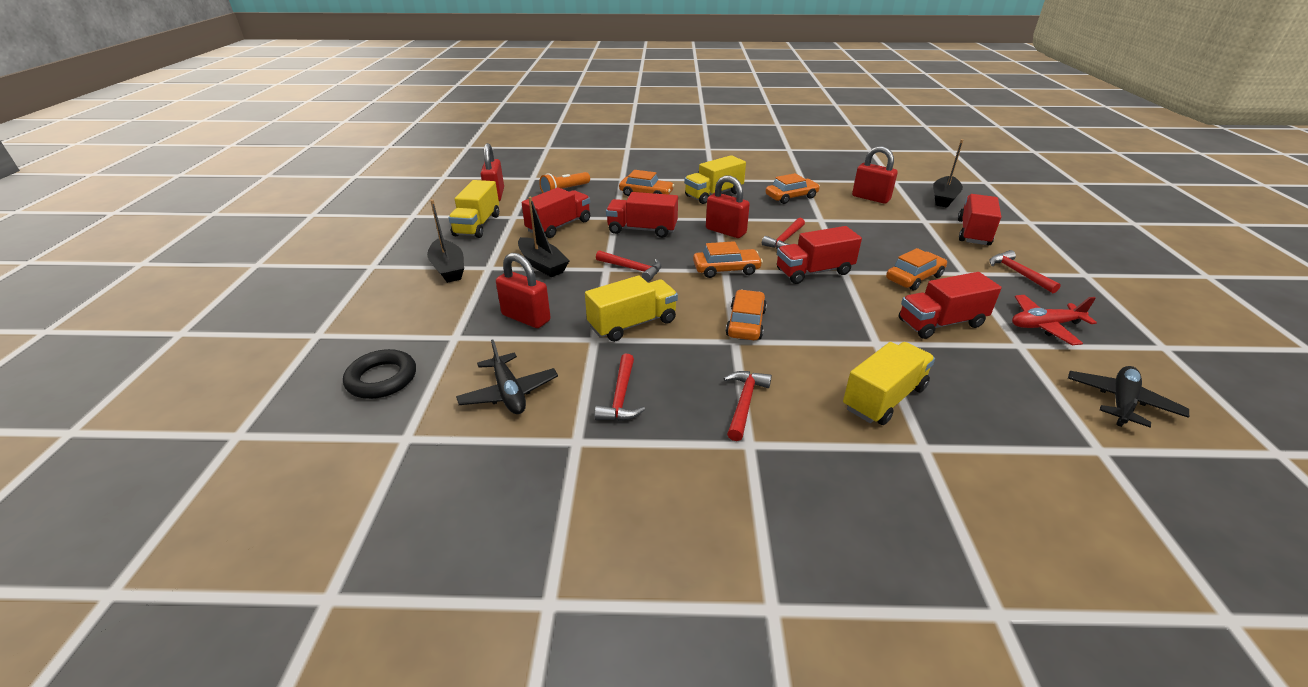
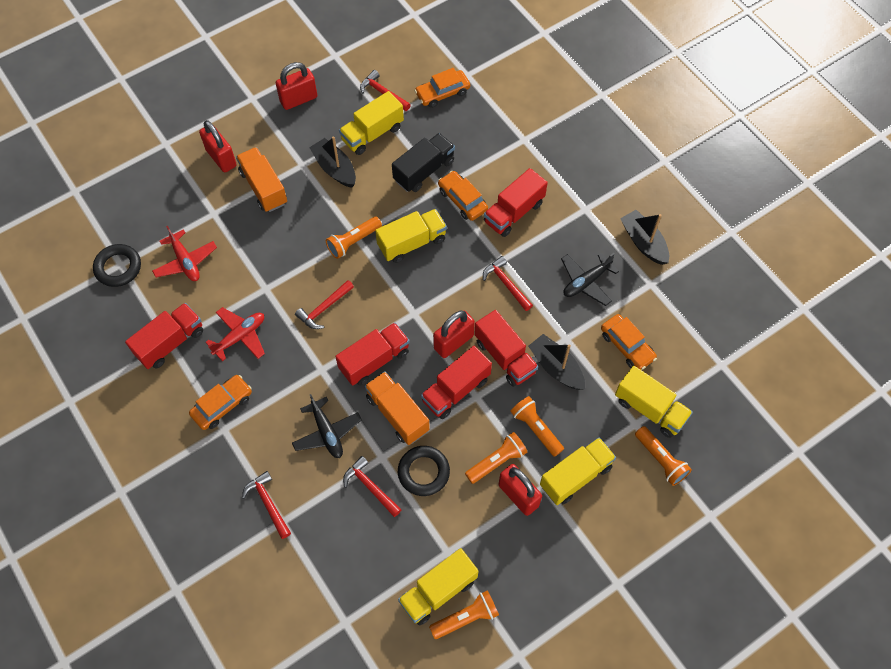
black ring: 1 -> 2
black truck: 0 -> 1
orange car: 5 -> 4
orange flashlight: 1 -> 5
orange truck: 0 -> 2
red plane: 1 -> 2
yellow truck: 4 -> 5

